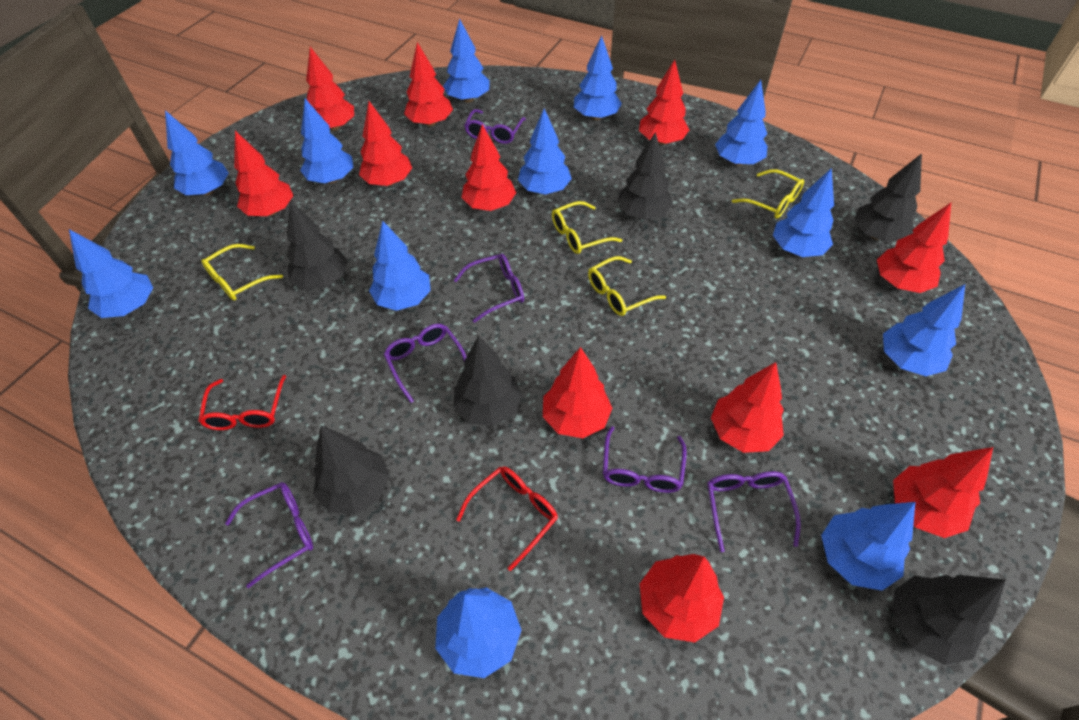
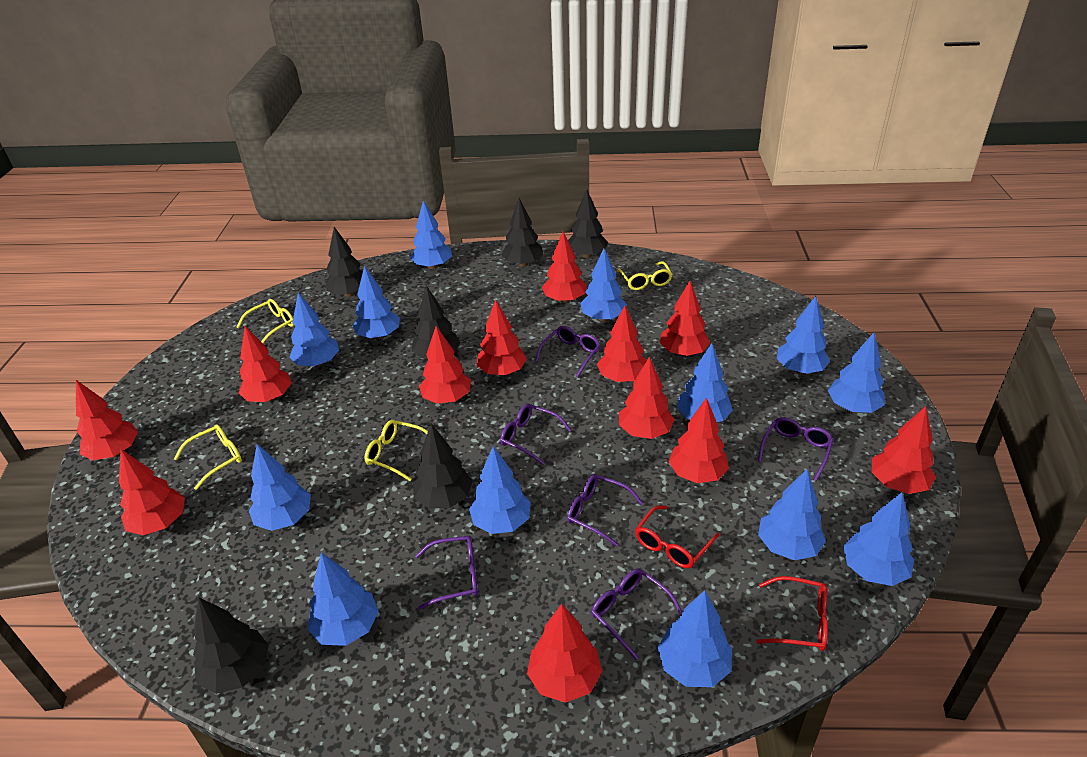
blue tree: 12 -> 13
red tree: 11 -> 12

